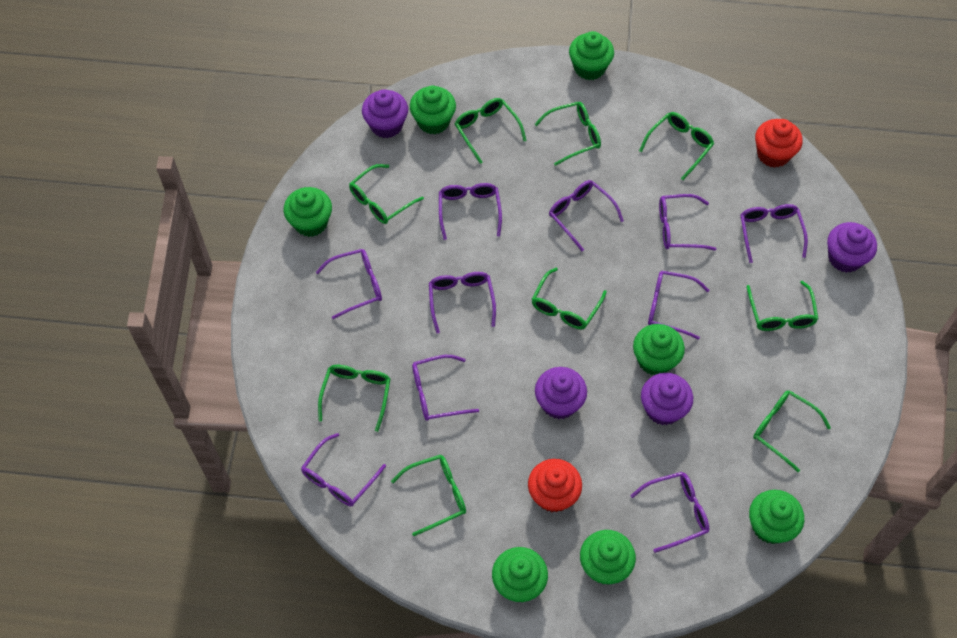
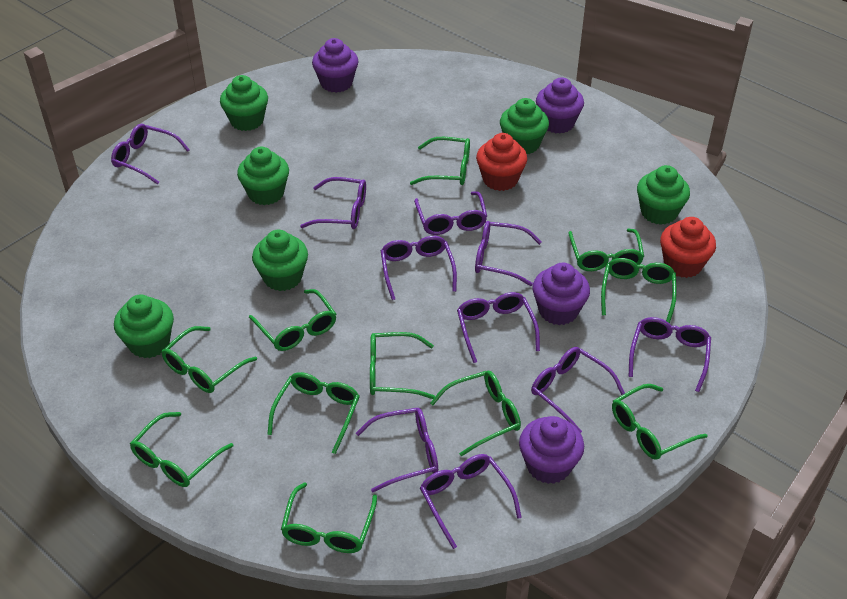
green cupcake: 7 -> 6
green glasses: 9 -> 11

